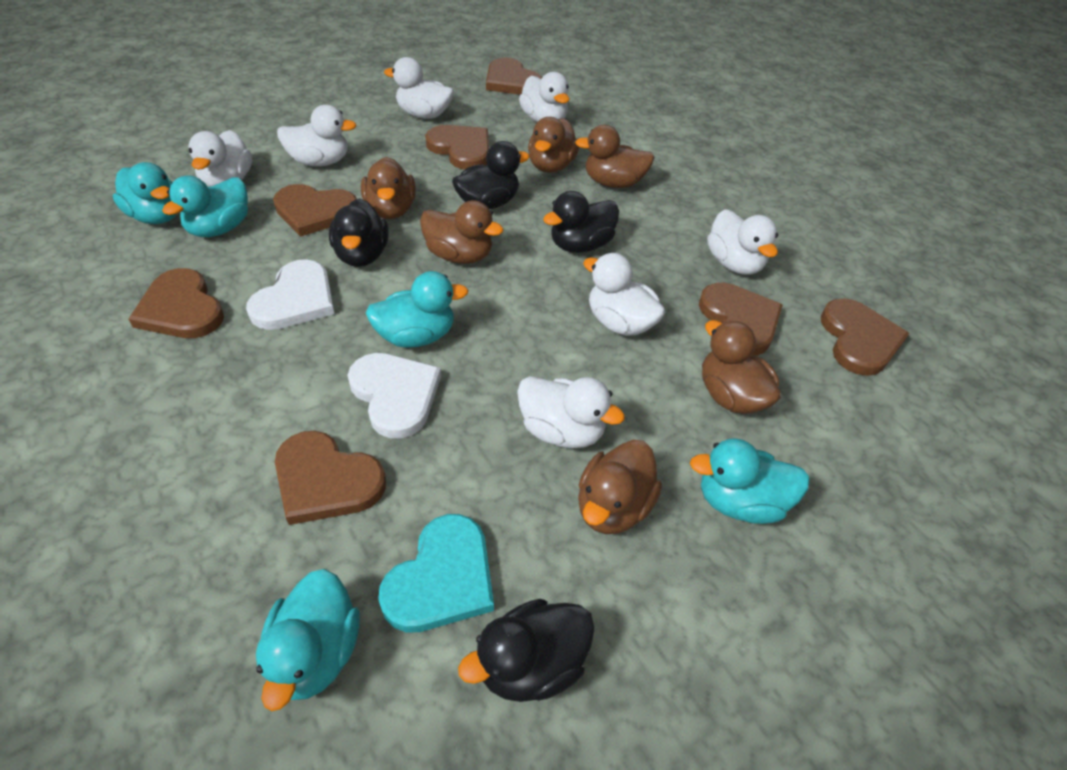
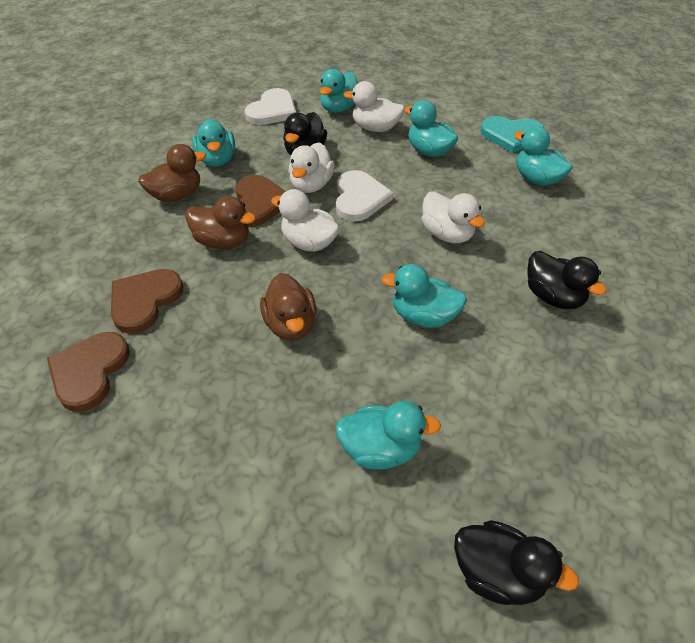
black duck: 4 -> 3
brown duck: 6 -> 3
brown heart: 7 -> 3
turquoise duck: 5 -> 6
white duck: 7 -> 4

